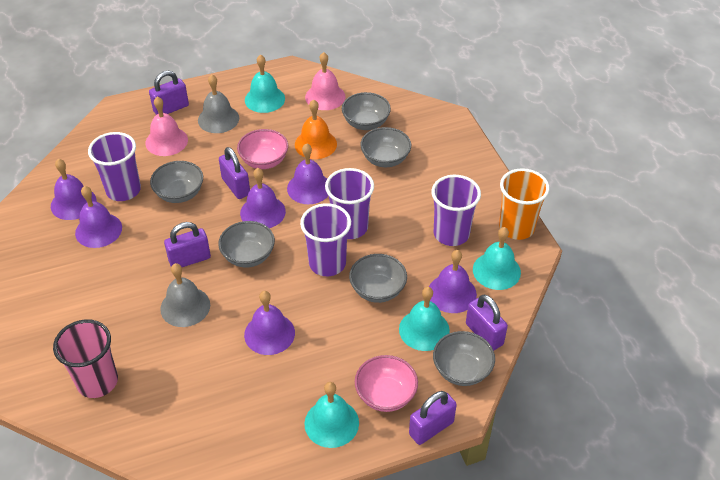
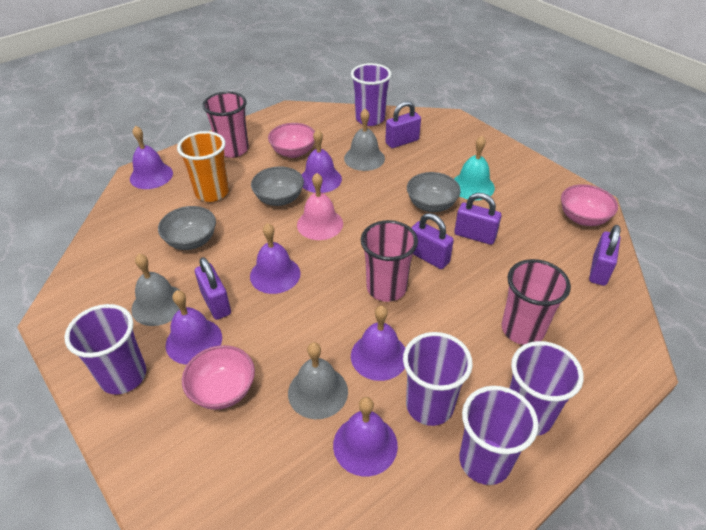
grey bell: 2 -> 3
grey bowl: 6 -> 3
orange bell: 1 -> 0
pink bell: 2 -> 1
pink bowl: 2 -> 3
pink cup: 1 -> 3
purple cup: 4 -> 5
turquoise bell: 4 -> 1

